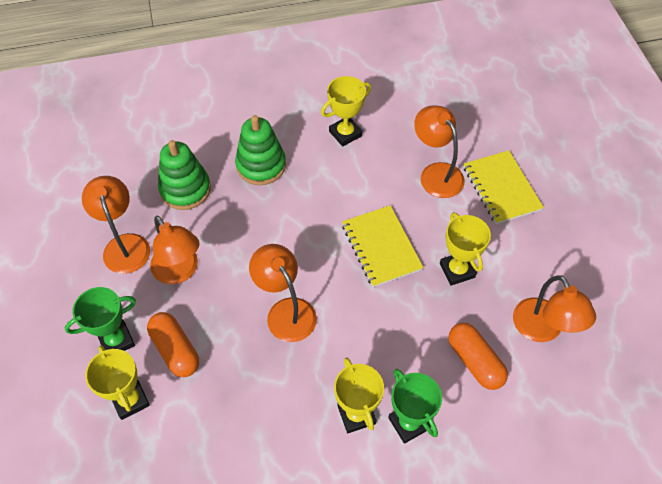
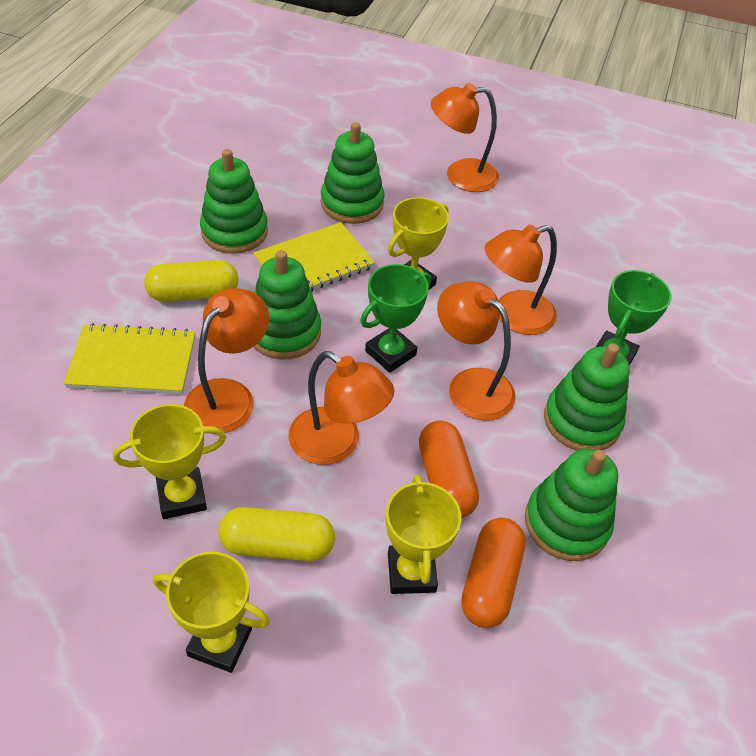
green stacking toy: 2 -> 5
yellow capsule: 0 -> 2

